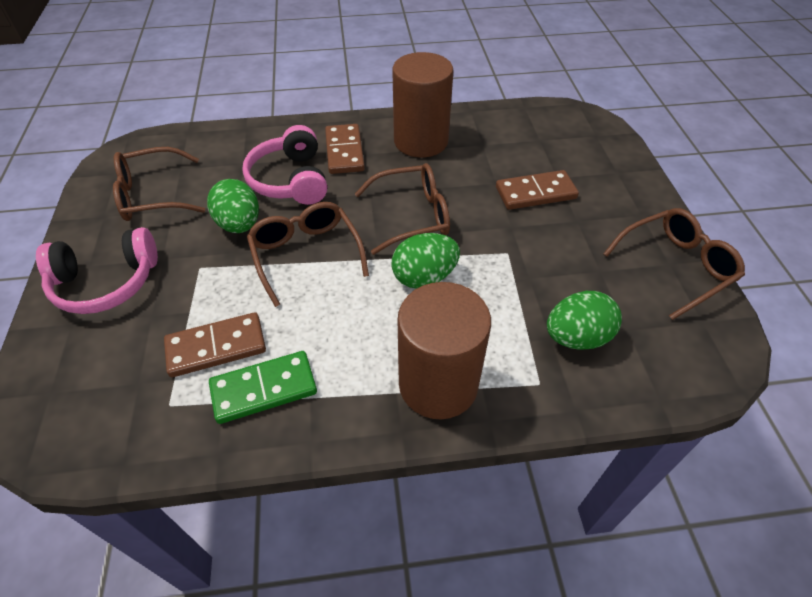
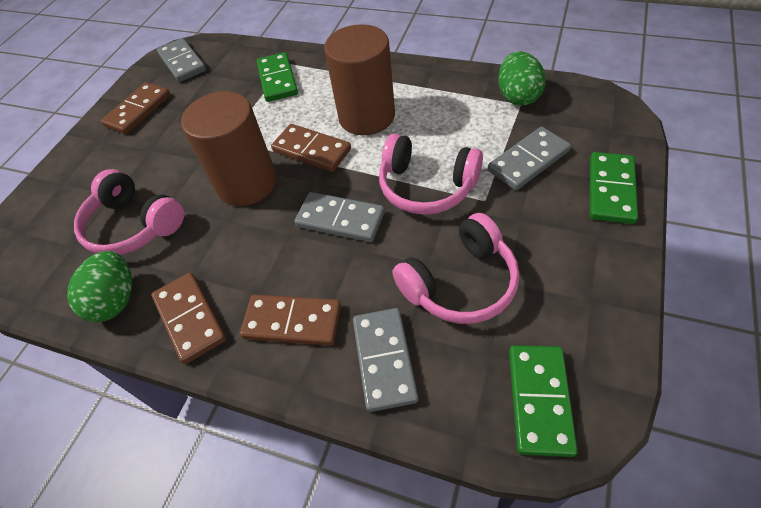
brown domino: 3 -> 4
brown glasses: 4 -> 0
green domino: 1 -> 3
green egg: 3 -> 2
grey domino: 0 -> 4
pink headphones: 2 -> 3

